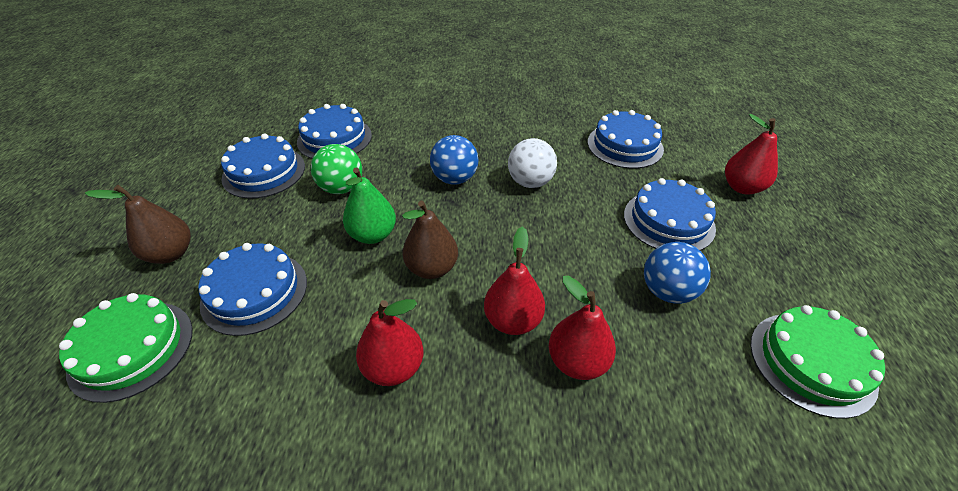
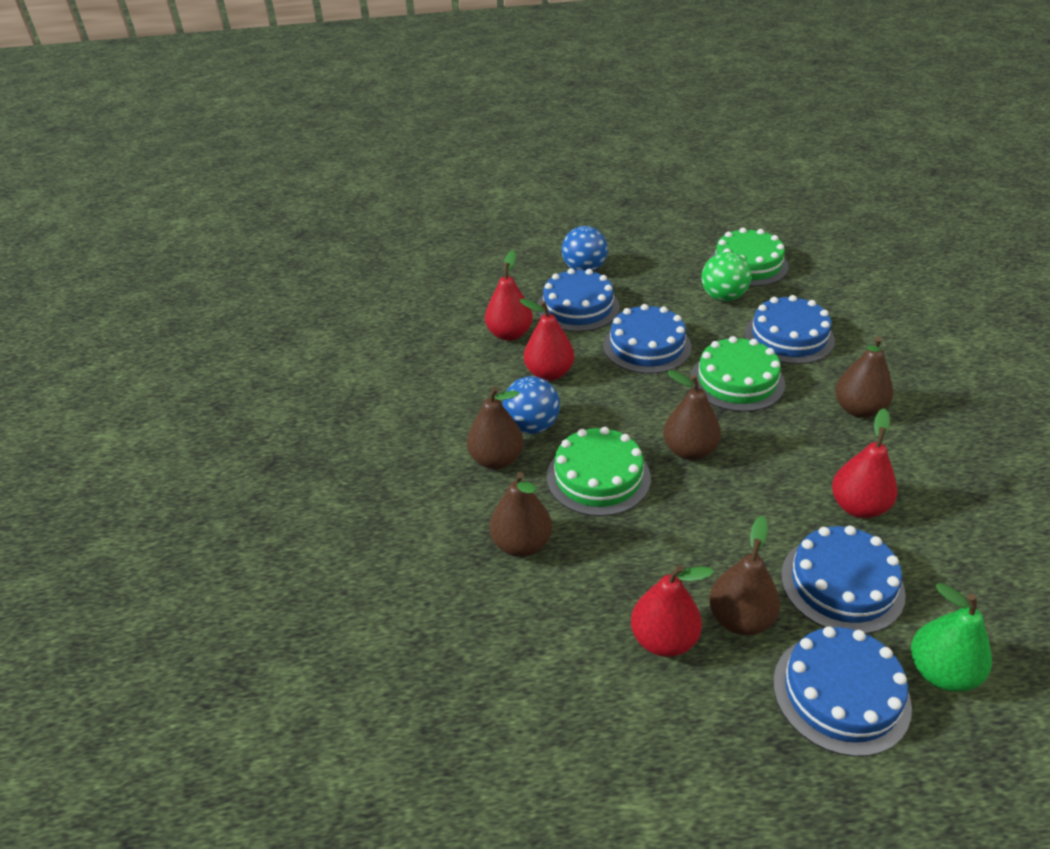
brown pear: 2 -> 5
green cake: 2 -> 3
white ball: 1 -> 0

